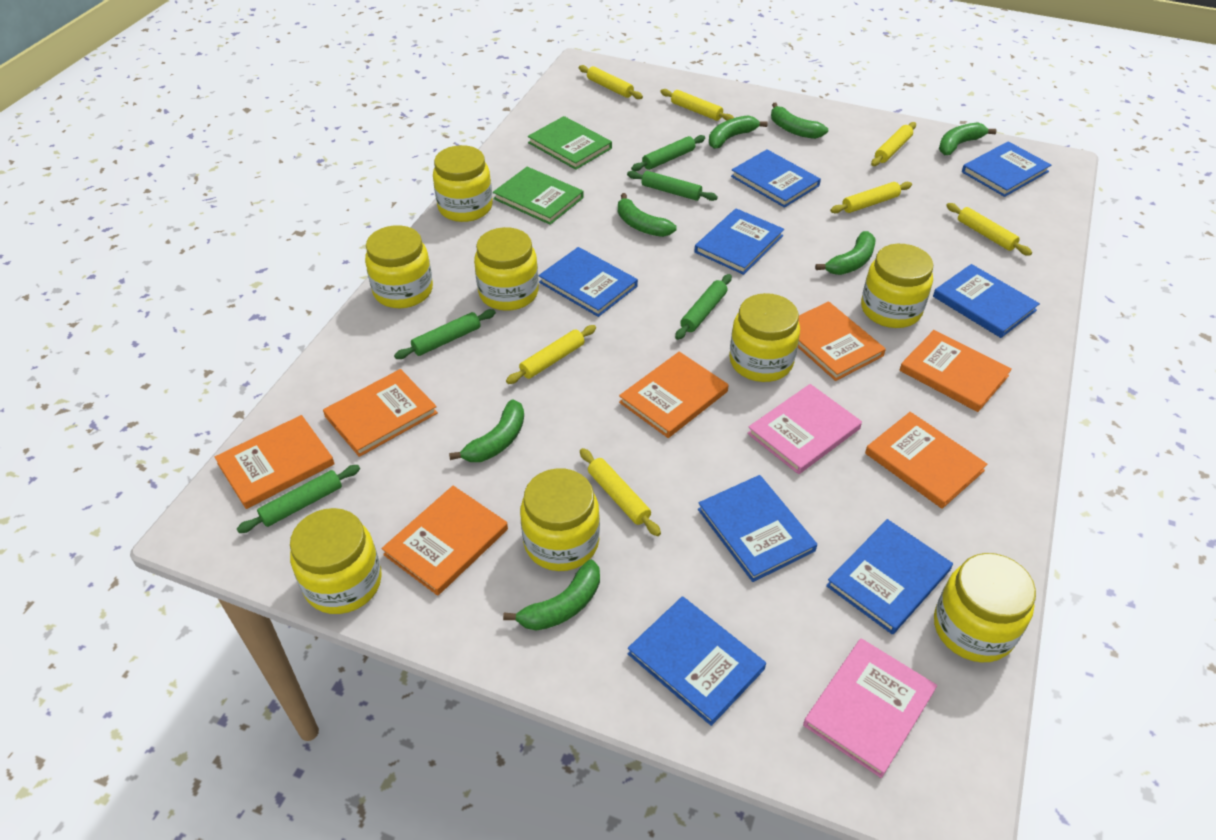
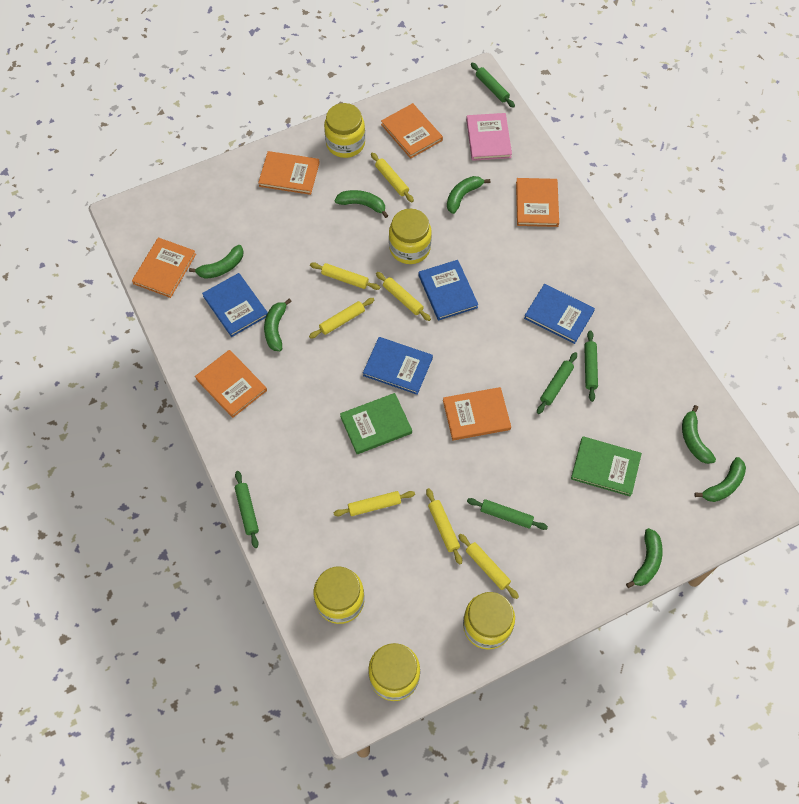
blue book: 8 -> 4
orange book: 7 -> 6
pink book: 2 -> 1
yellow jar: 8 -> 5

